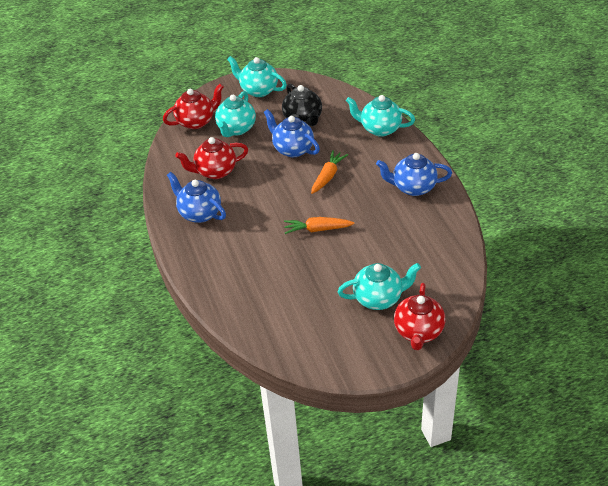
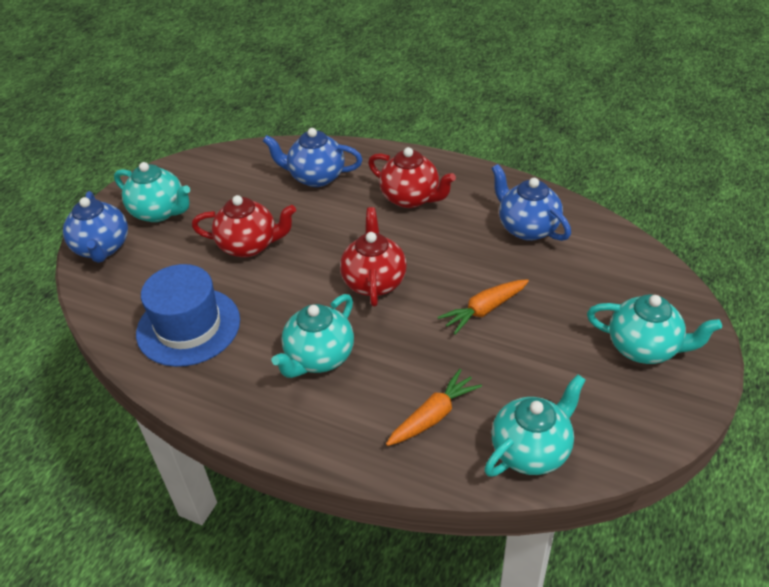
black teapot: 1 -> 0
blue hat: 0 -> 1

